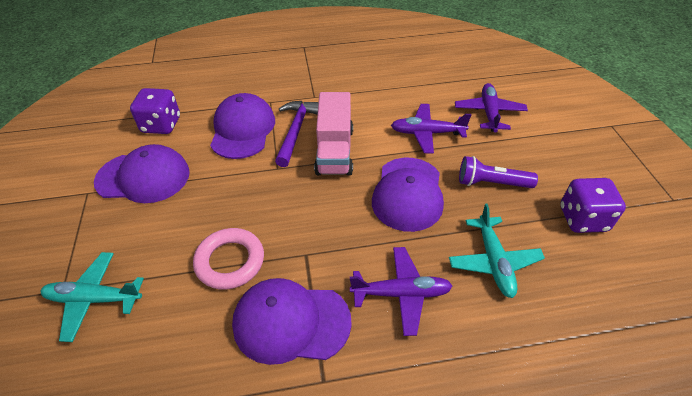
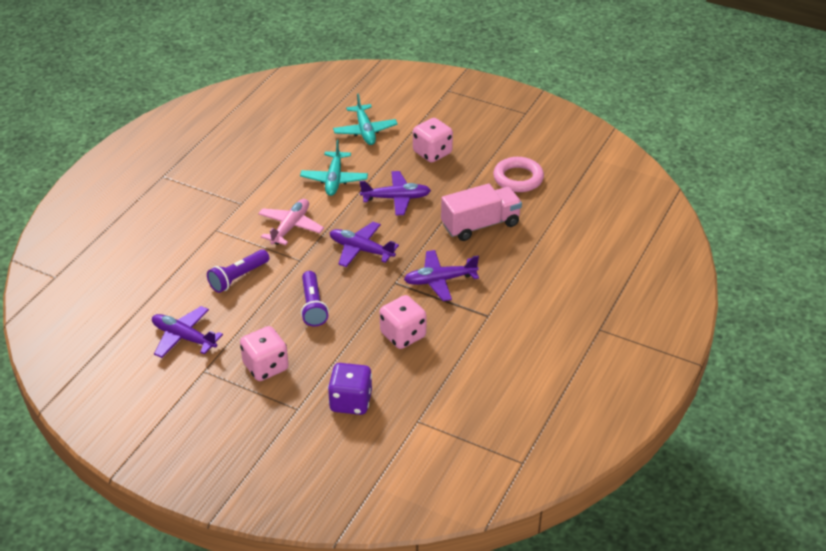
pink dice: 0 -> 3
pink plane: 0 -> 1
purple cap: 4 -> 0
purple dice: 2 -> 1
purple flashlight: 1 -> 2
purple hammer: 1 -> 0
purple plane: 3 -> 4

